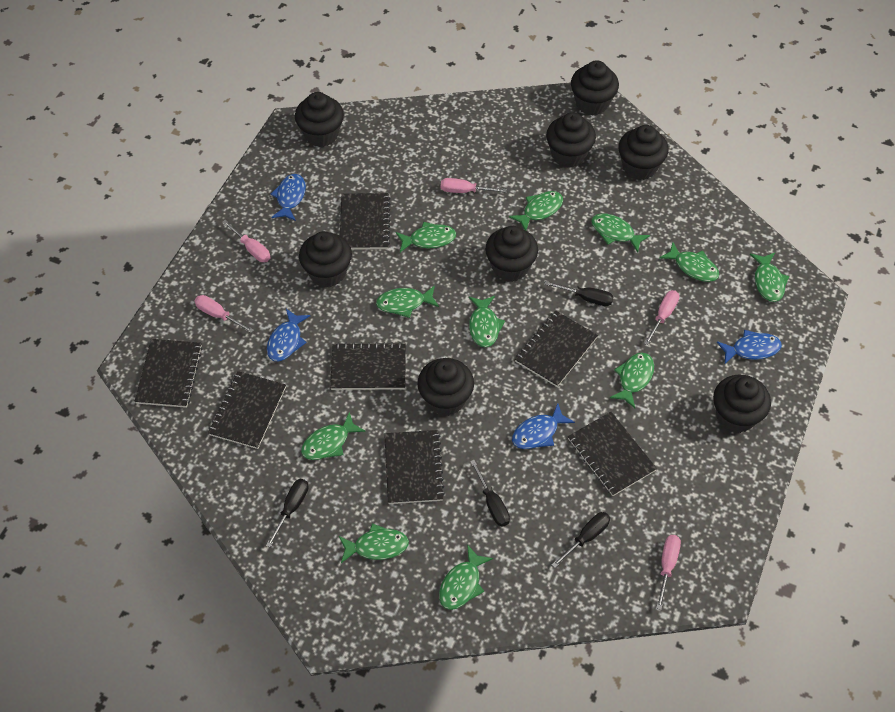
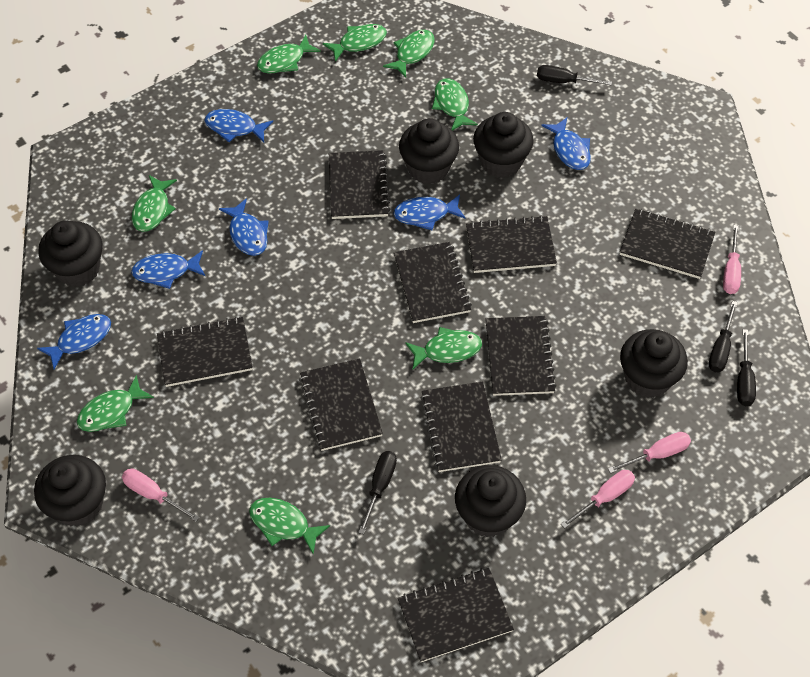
black cupcake: 8 -> 6
black notebook: 7 -> 9
blue fish: 4 -> 6
green fish: 11 -> 8
pink screwdriver: 5 -> 4

